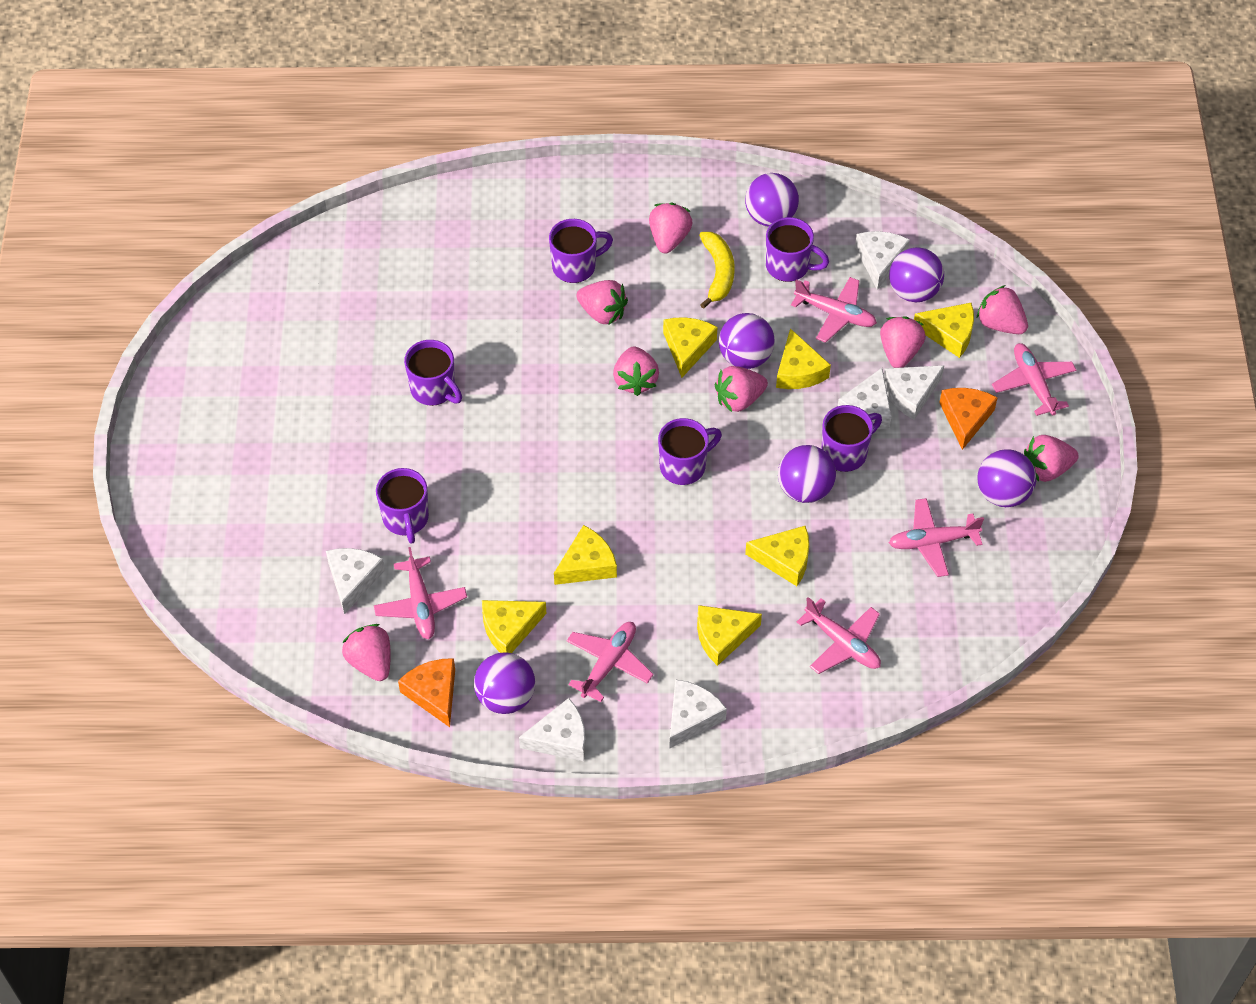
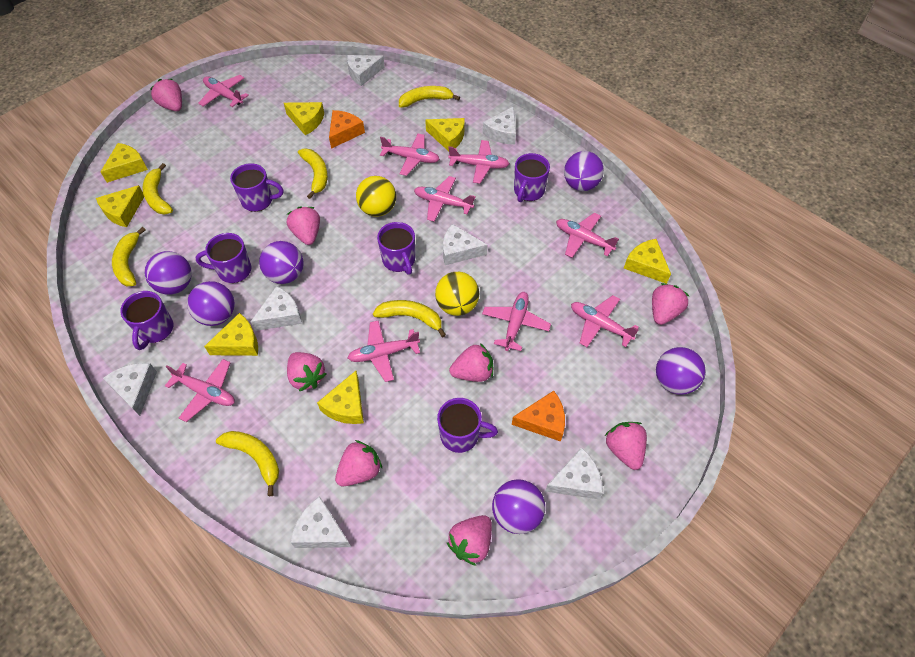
pink plane: 6 -> 9
white cheese: 6 -> 7
yellow ball: 0 -> 2
yellow banana: 1 -> 6

